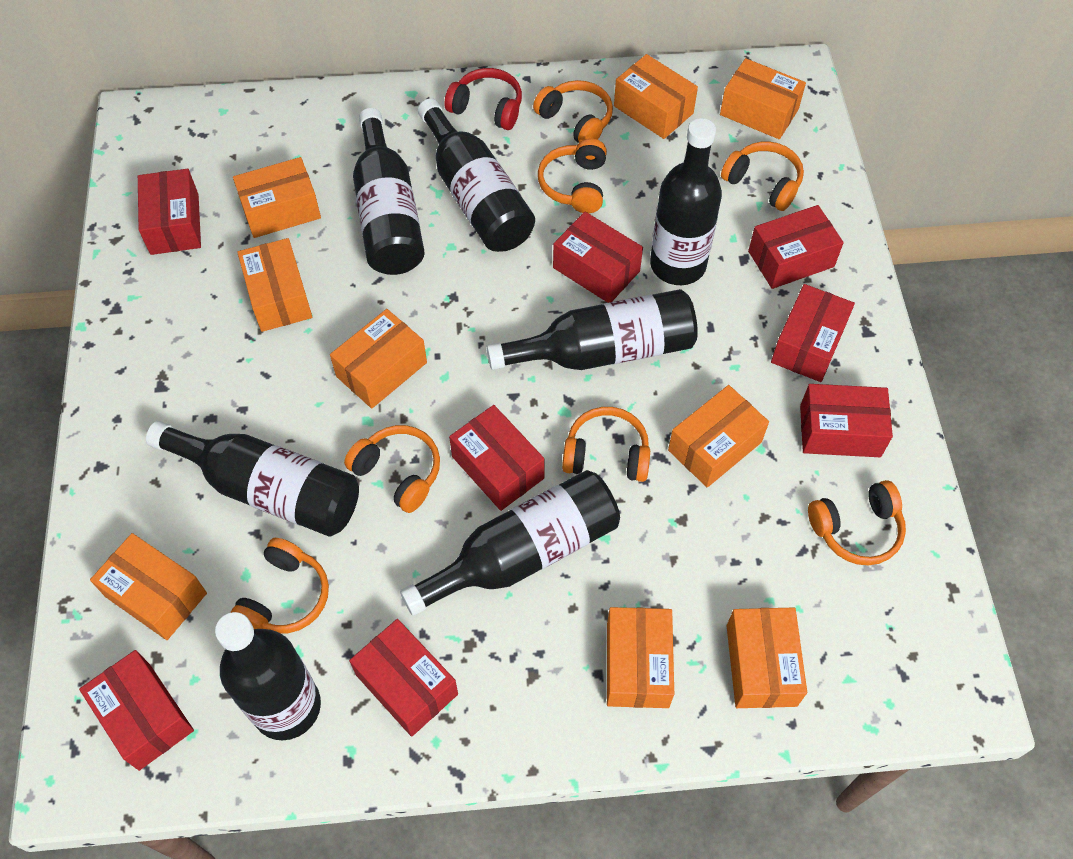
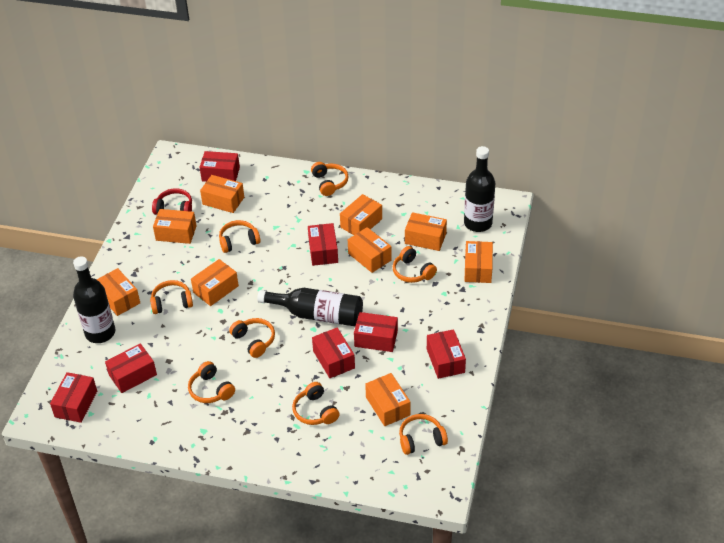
black bottle: 7 -> 3
orange headphones: 7 -> 8
red box: 8 -> 7

